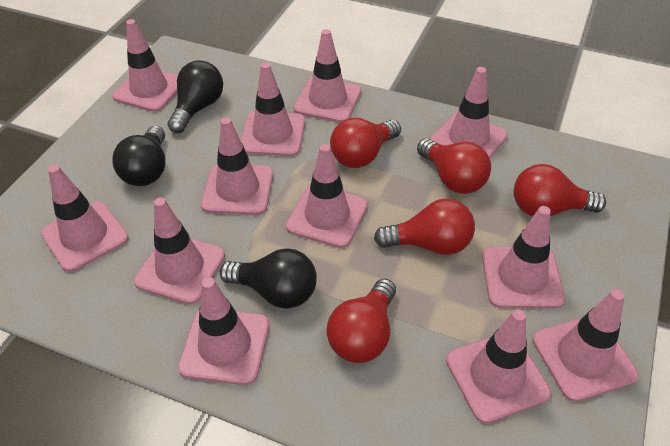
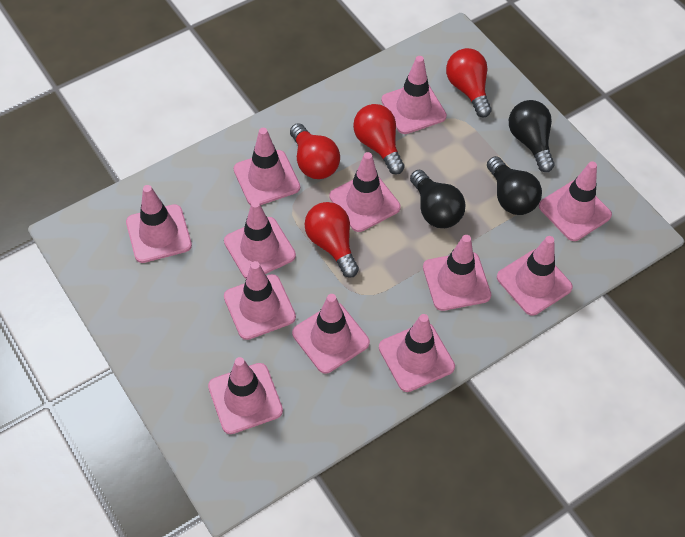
red light bulb: 5 -> 4

